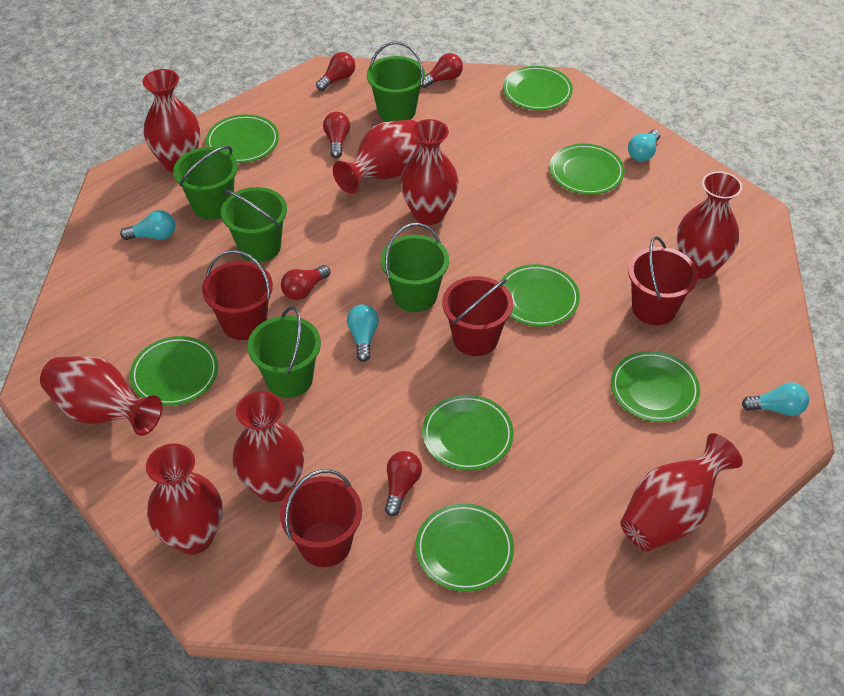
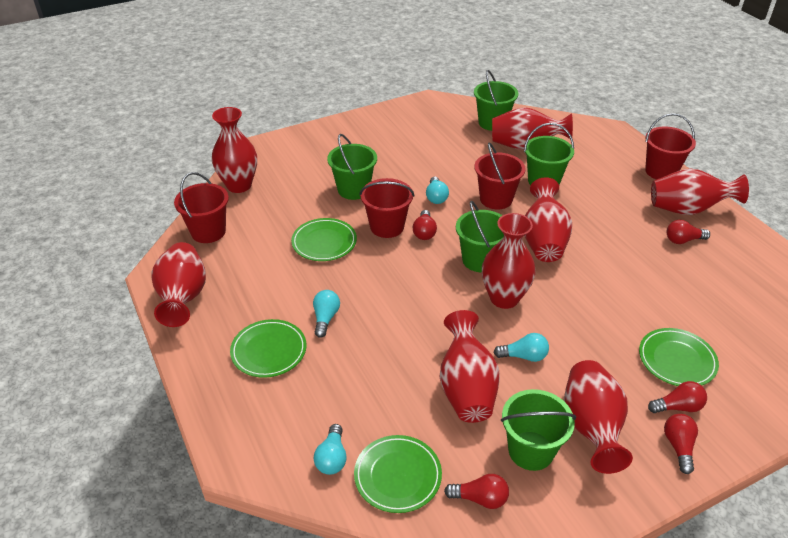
green plate: 8 -> 4

